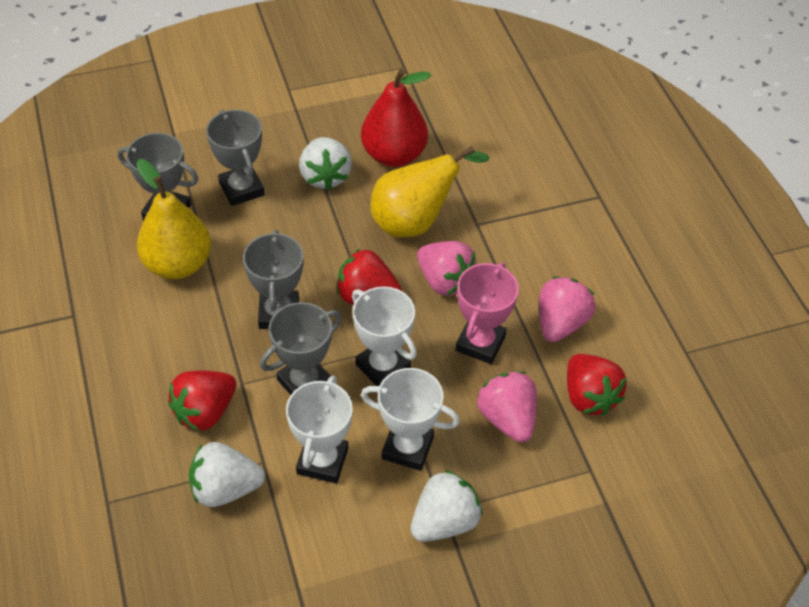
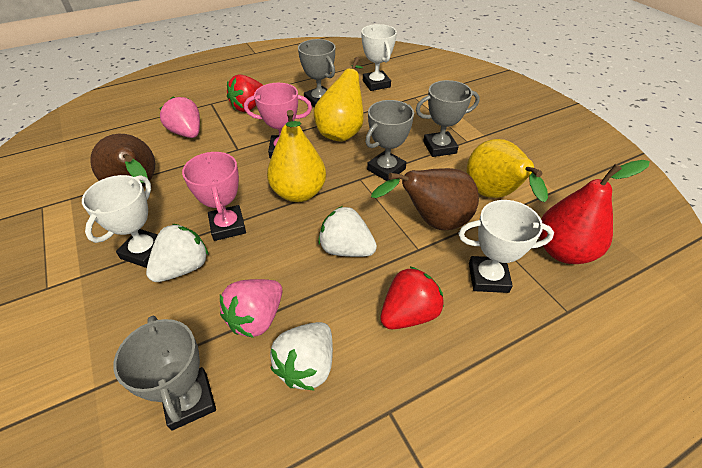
brown pear: 0 -> 2
pink strawberry: 3 -> 2
pink trophy: 1 -> 2
red strawberry: 3 -> 2
yellow pear: 2 -> 3

